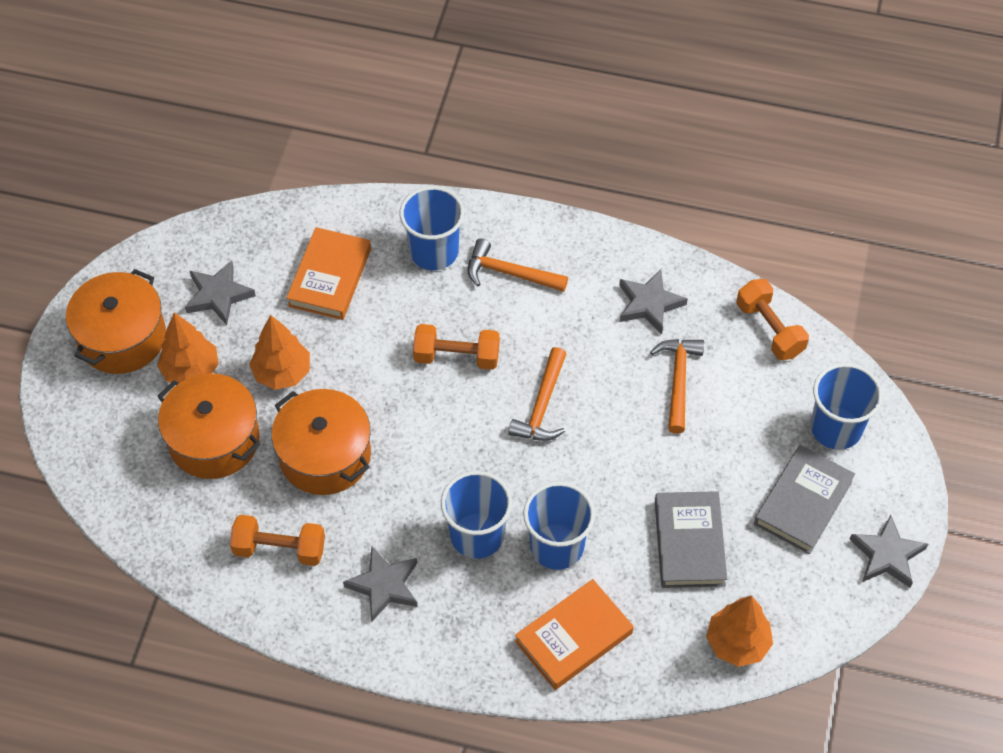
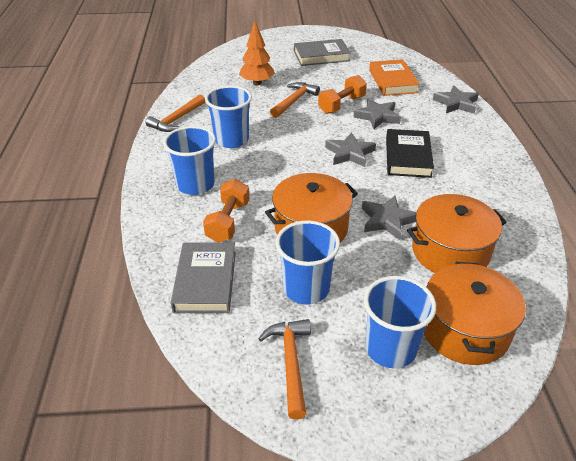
black book: 0 -> 1
orange book: 2 -> 1
orange dumbbell: 3 -> 2
orange tree: 3 -> 1

